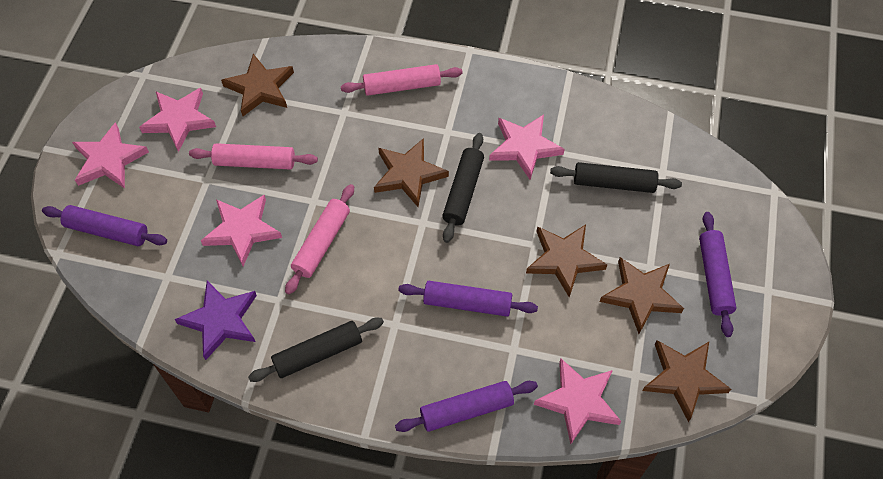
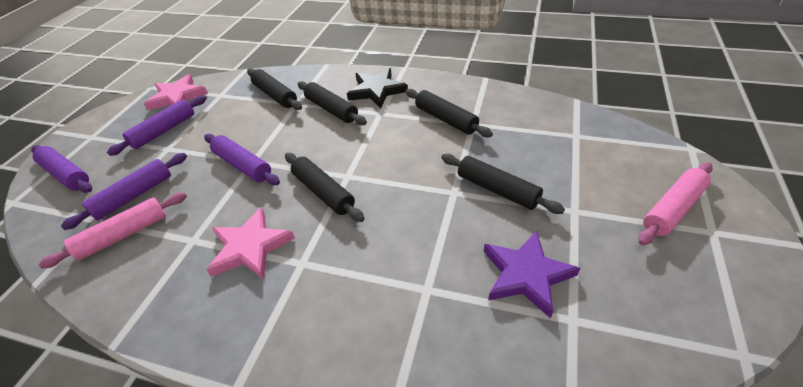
black rolling pin: 3 -> 5
black star: 0 -> 1
brown star: 5 -> 0
pink rolling pin: 3 -> 2
pink star: 5 -> 2

